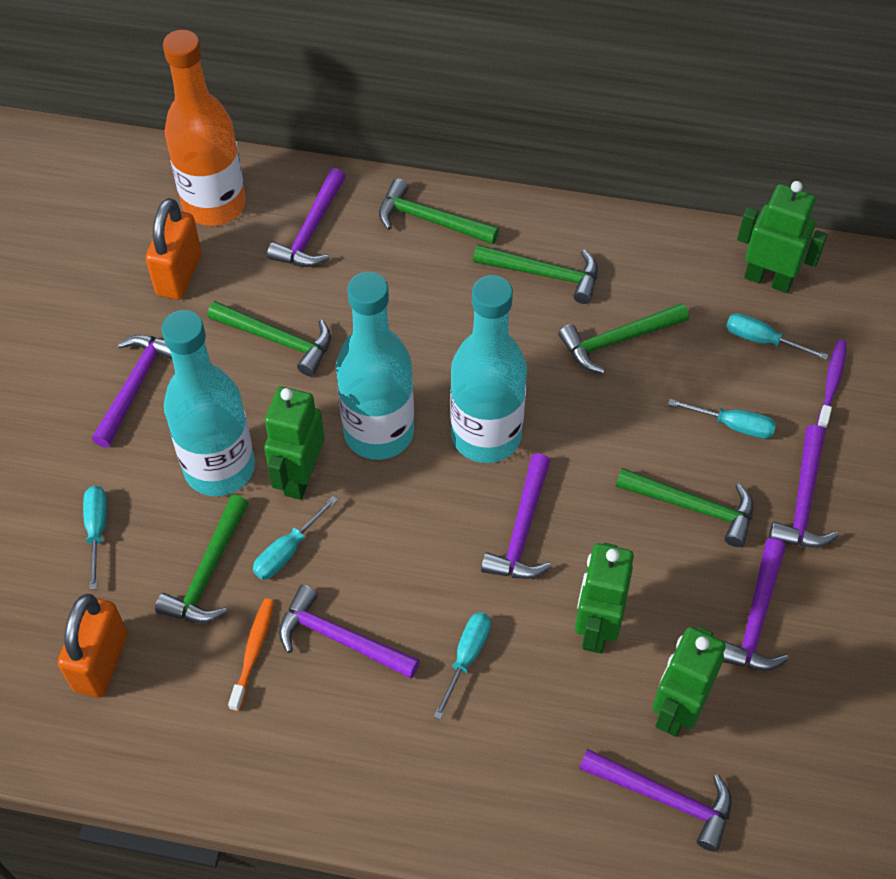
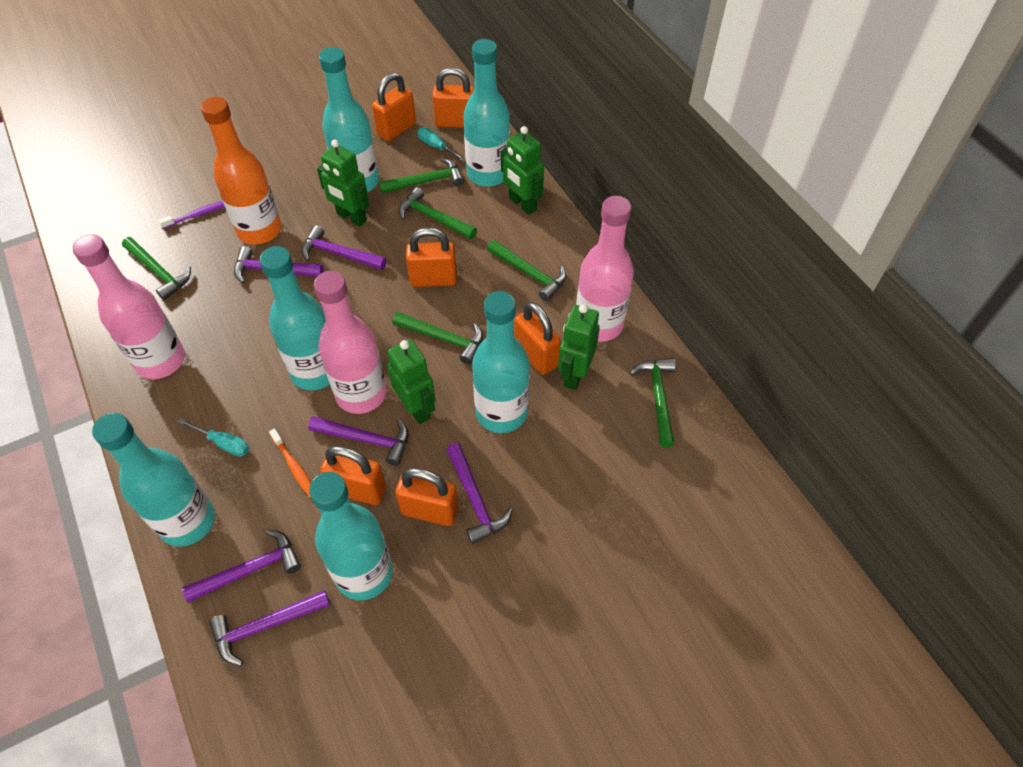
orange padlock: 2 -> 6
pink bottle: 0 -> 3
purple hammer: 7 -> 6
turquoise bottle: 3 -> 6
turquoise screwdriver: 5 -> 2

